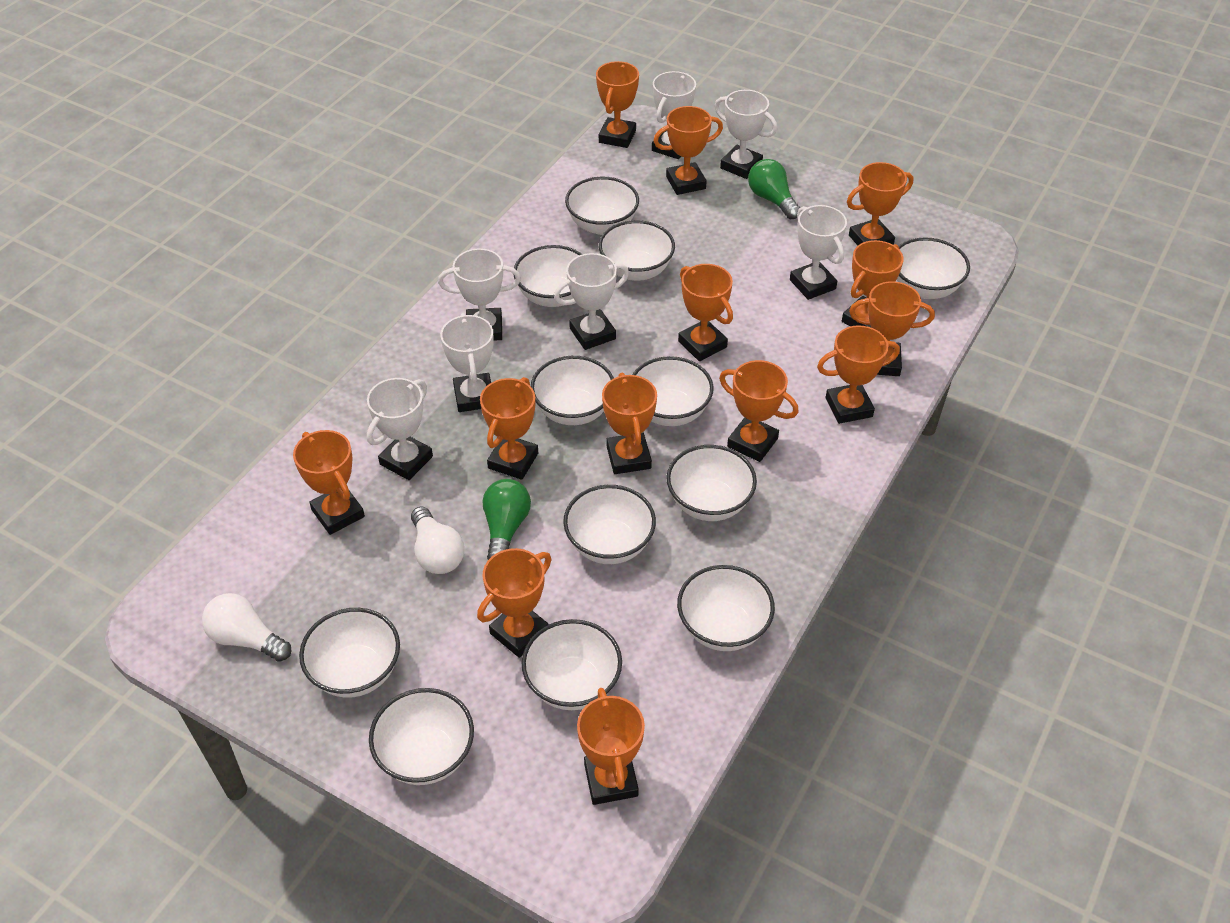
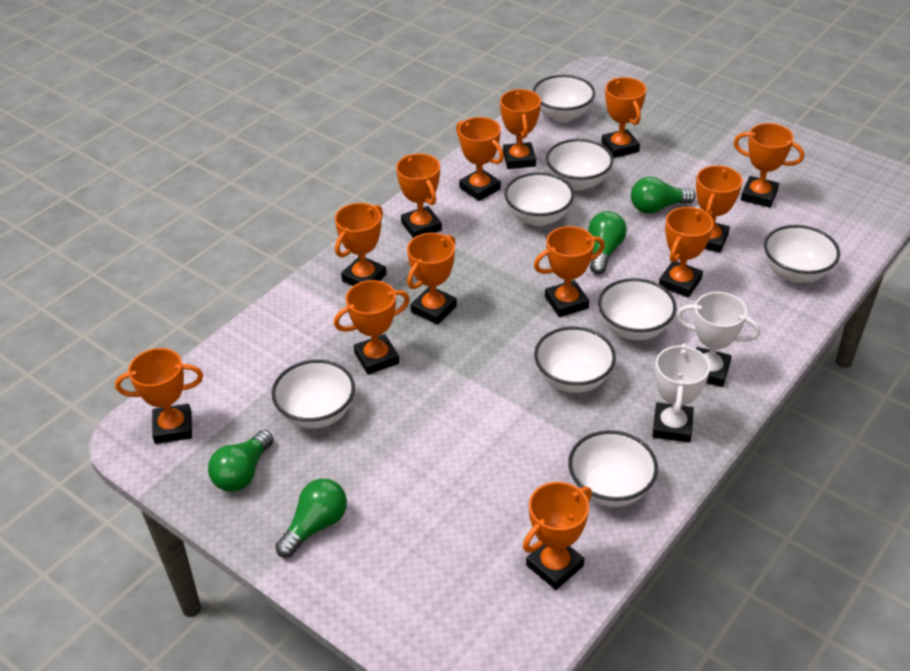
green light bulb: 2 -> 4
white bowl: 12 -> 8
white light bulb: 2 -> 0
white trophy: 7 -> 2

